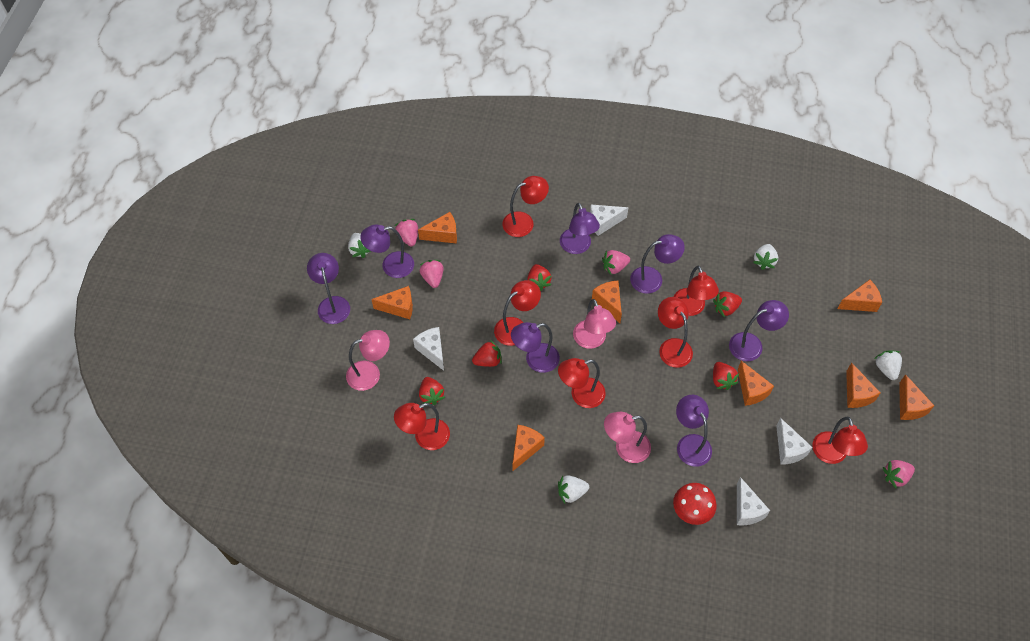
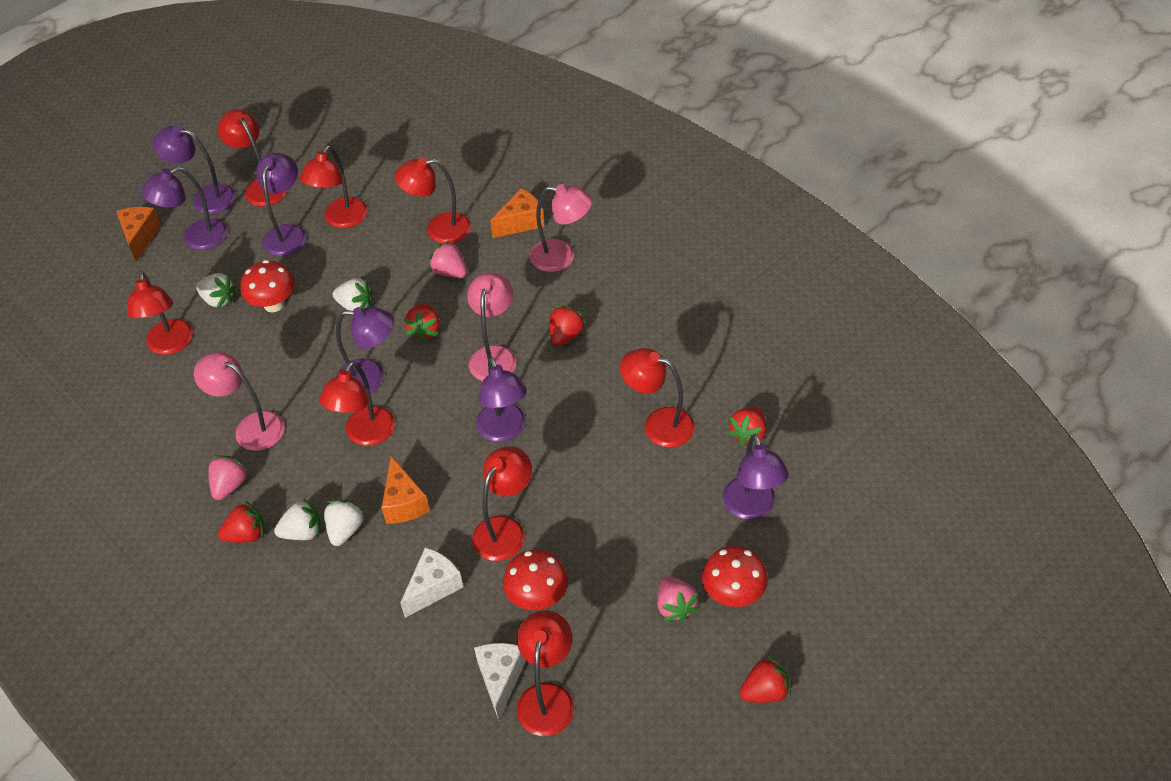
orange cheese: 8 -> 3
pink strawberry: 4 -> 3
purple lamp: 7 -> 6
red lamp: 7 -> 8
red mushroom: 1 -> 3
white cheese: 4 -> 2

